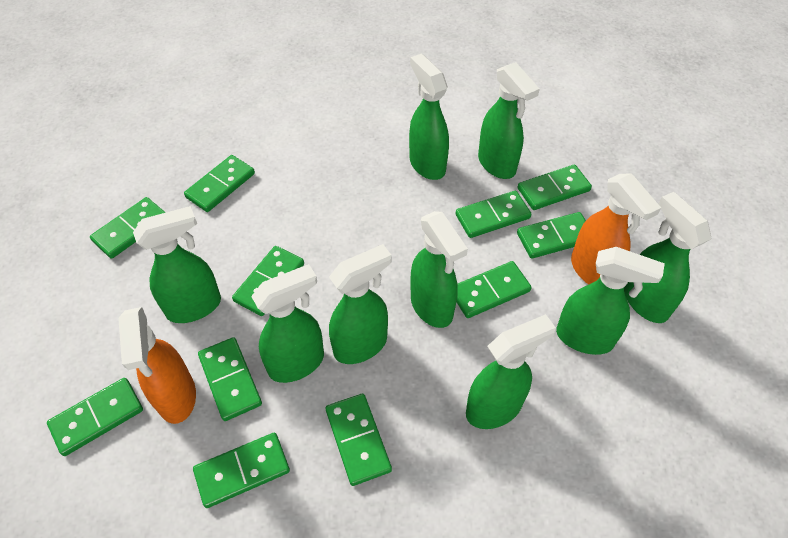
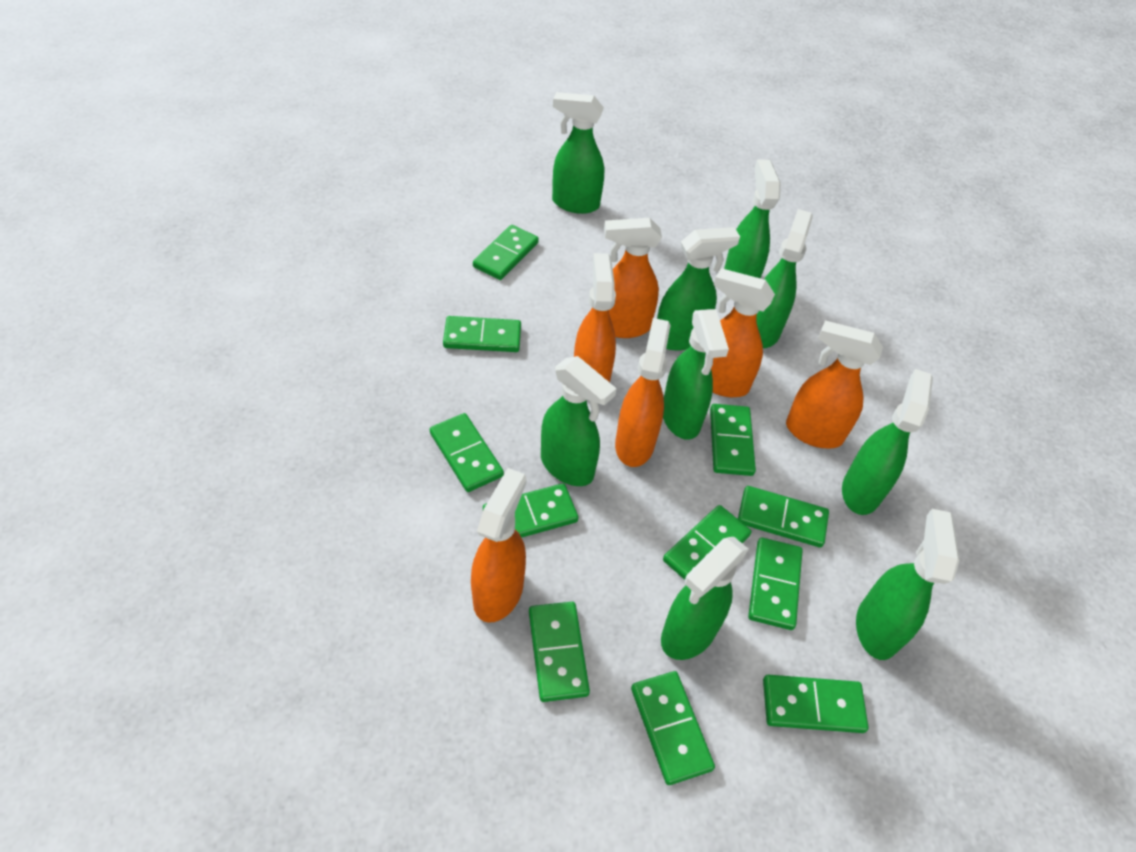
orange spray bottle: 2 -> 6

